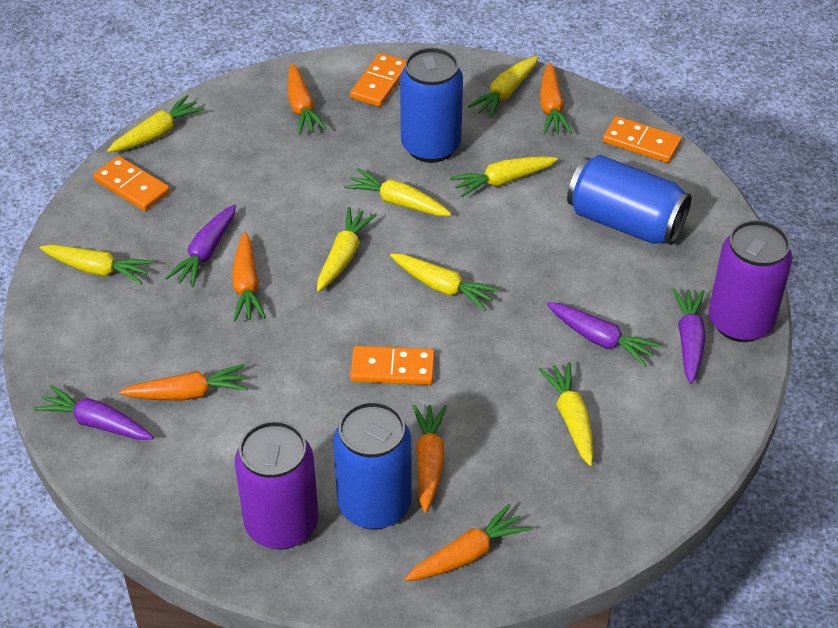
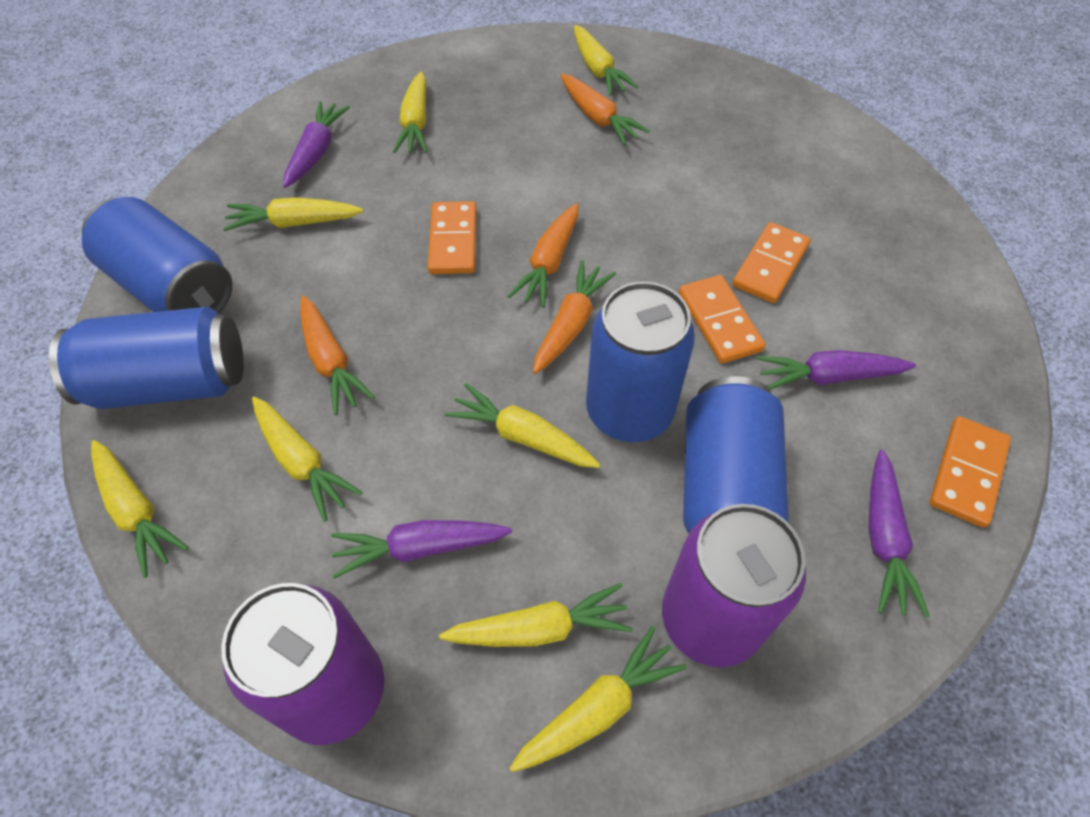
blue can: 3 -> 4
orange carrot: 6 -> 4

